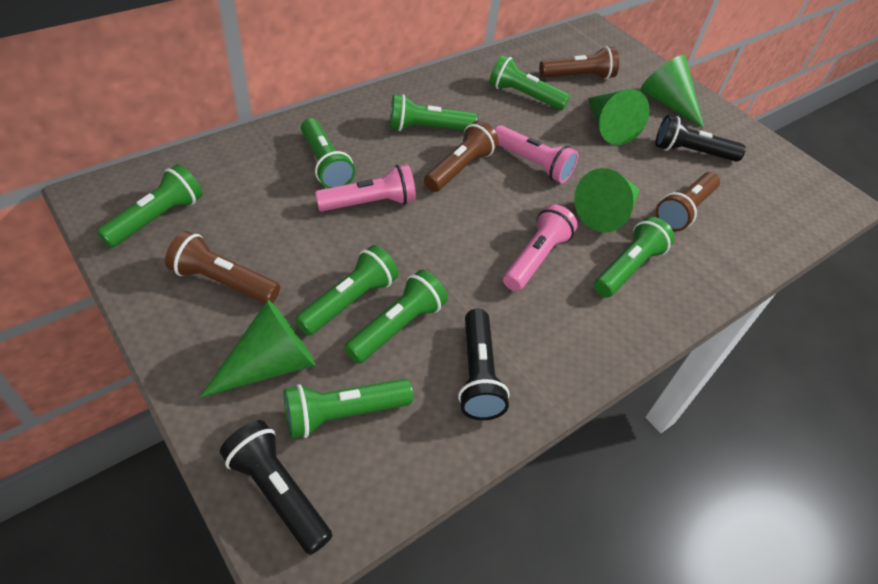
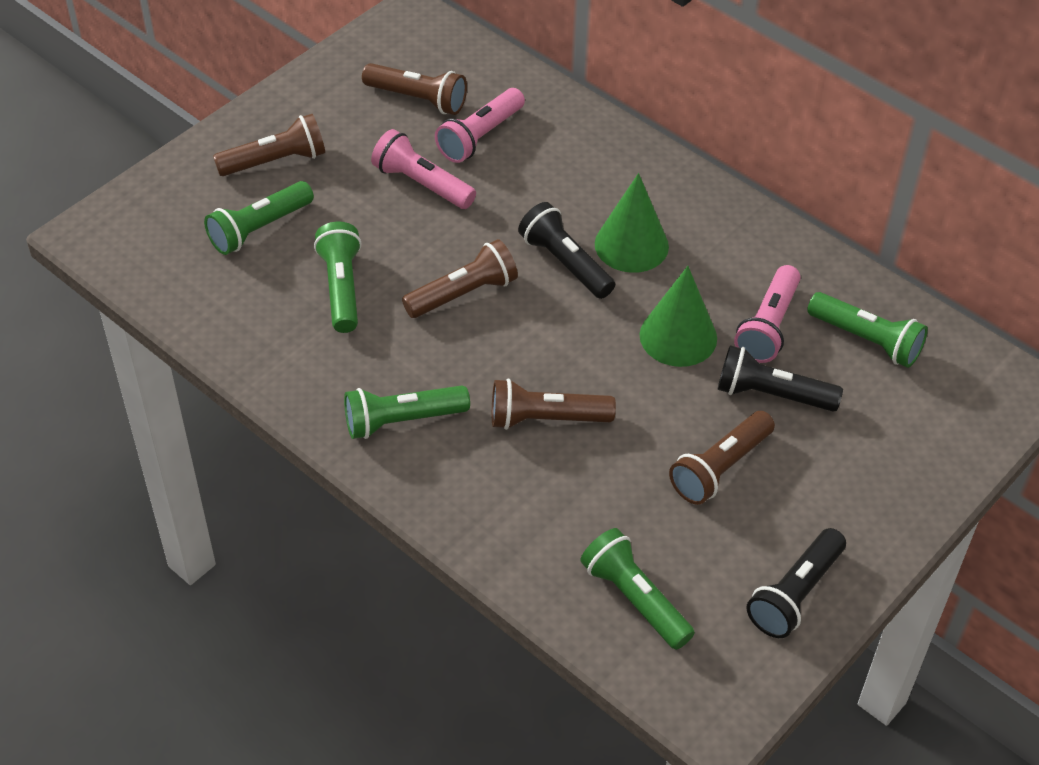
brown flashlight: 4 -> 5
green cone: 4 -> 2
green flashlight: 8 -> 5

